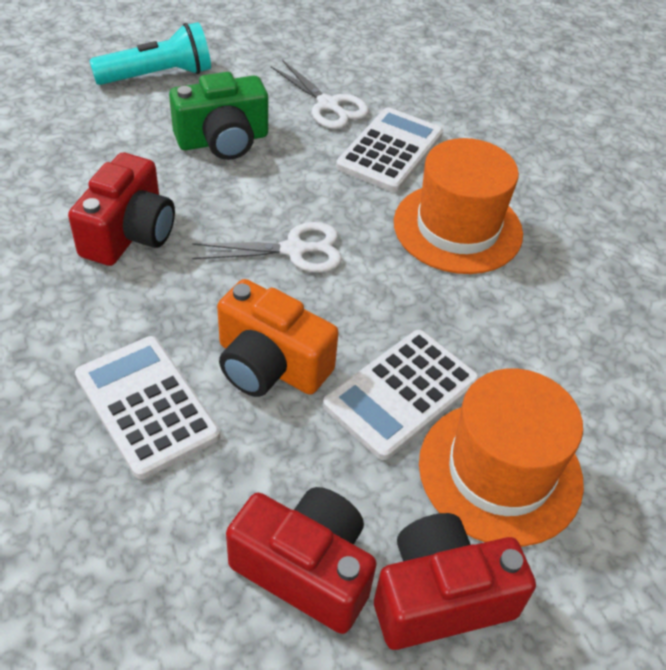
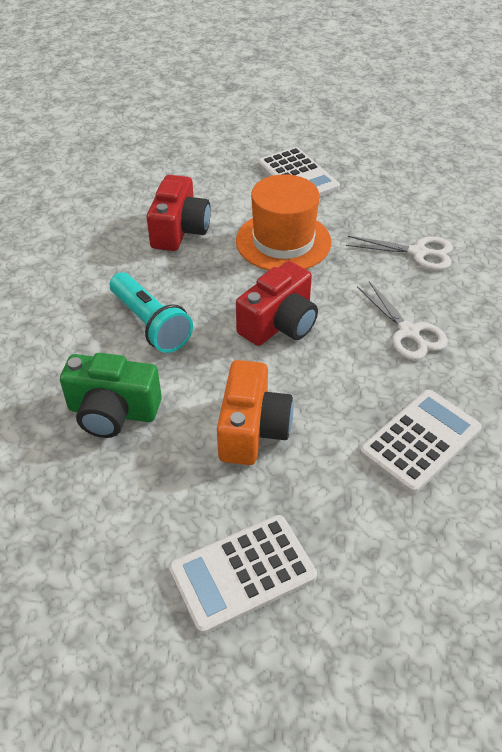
orange hat: 2 -> 1
red camera: 3 -> 2

